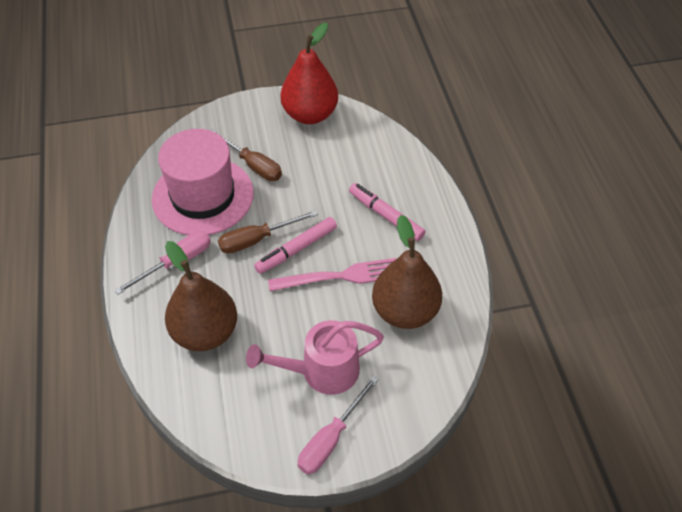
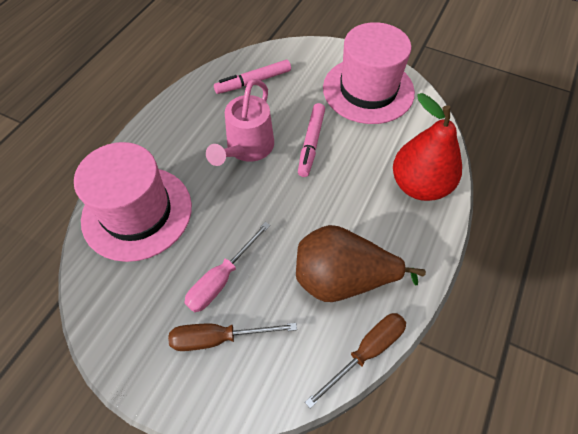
brown pear: 2 -> 1
pink fork: 1 -> 0
pink hat: 1 -> 2
pink screwdriver: 2 -> 1

